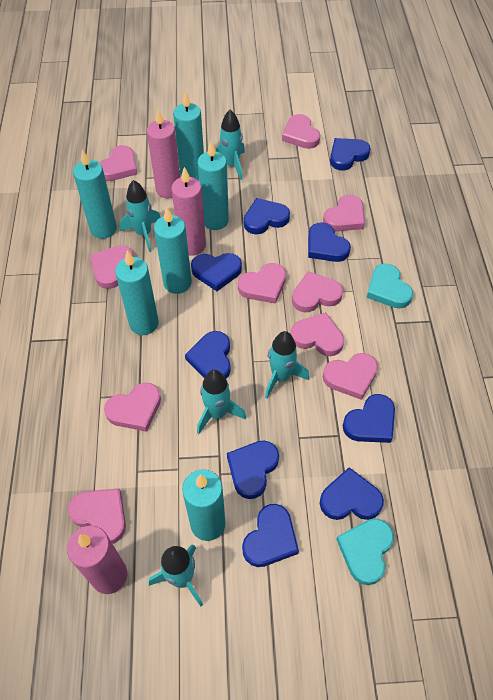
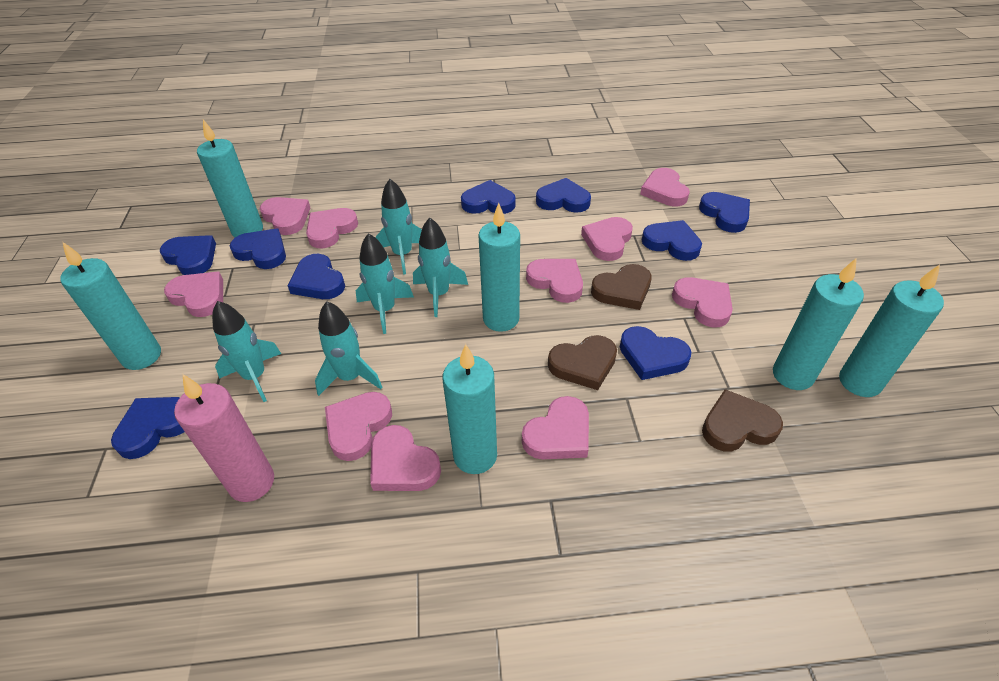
brown heart: 0 -> 3
pink candle: 3 -> 1
turquoise heart: 2 -> 0

